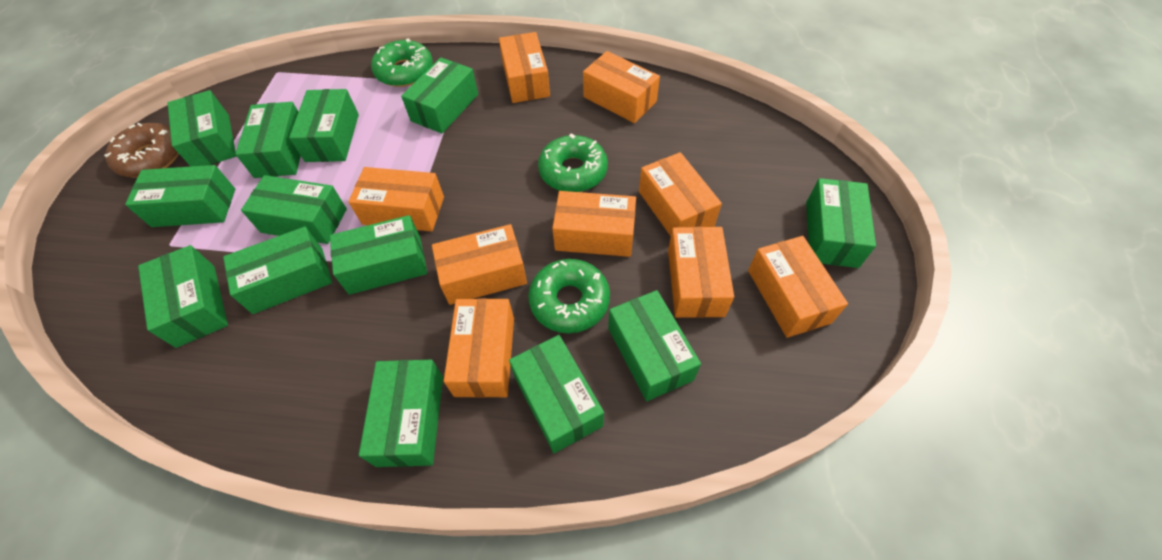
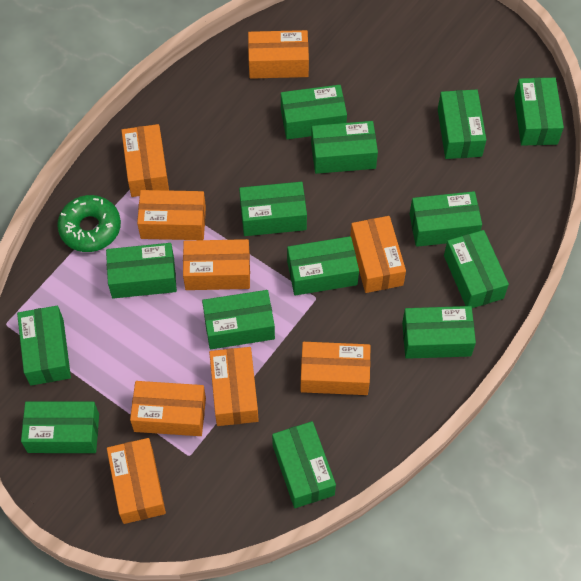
brown donut: 1 -> 0
green box: 13 -> 14
green donut: 3 -> 1

